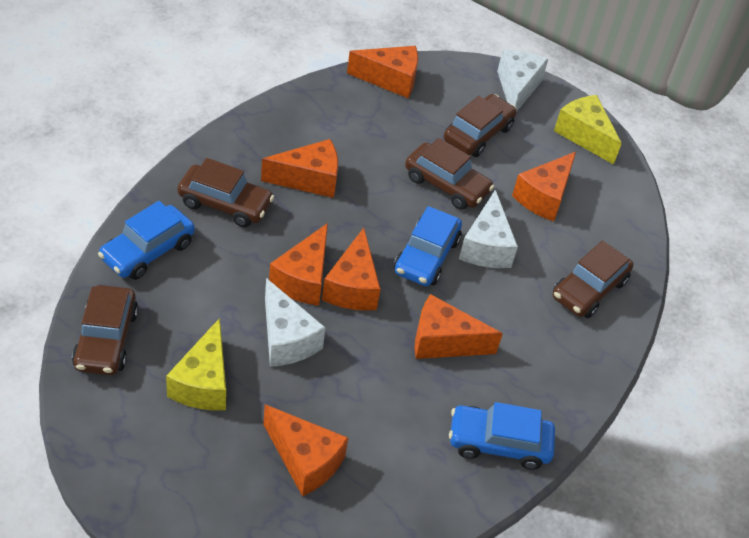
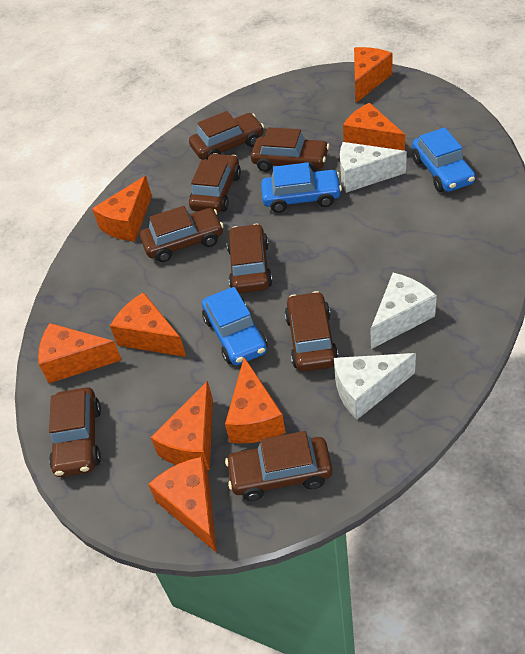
brown car: 5 -> 8
orange cheese: 7 -> 8
yellow cheese: 2 -> 0

